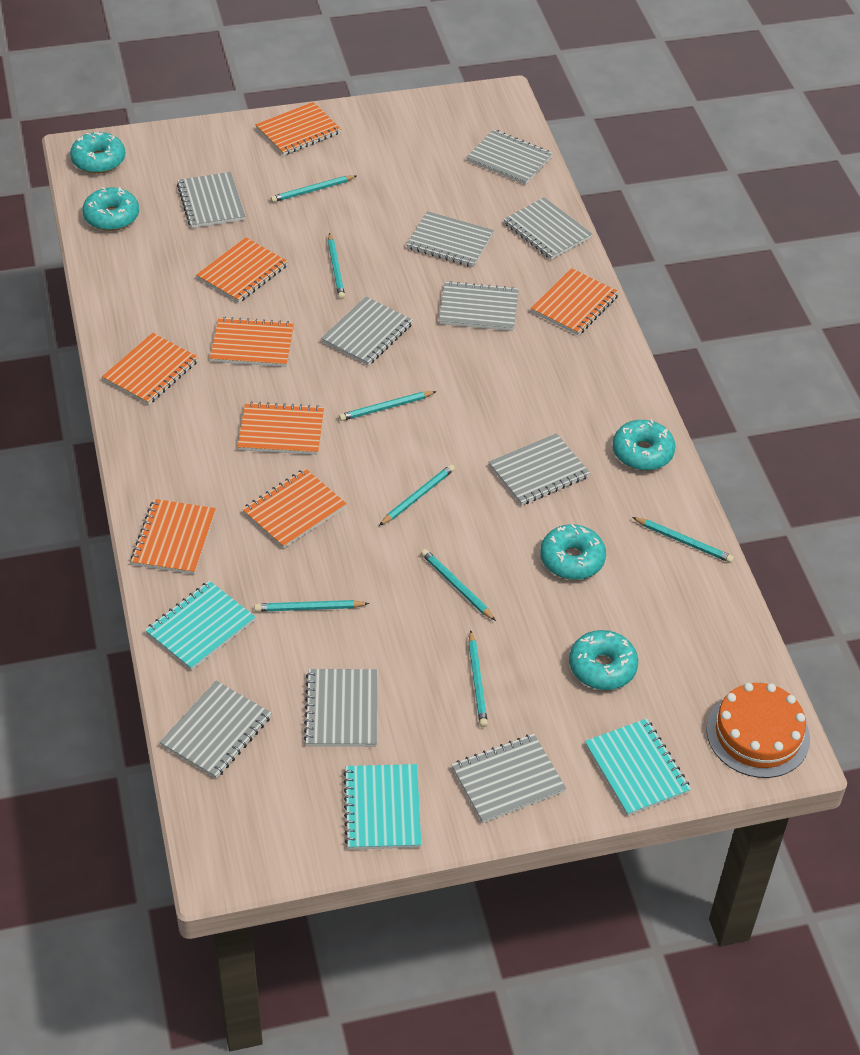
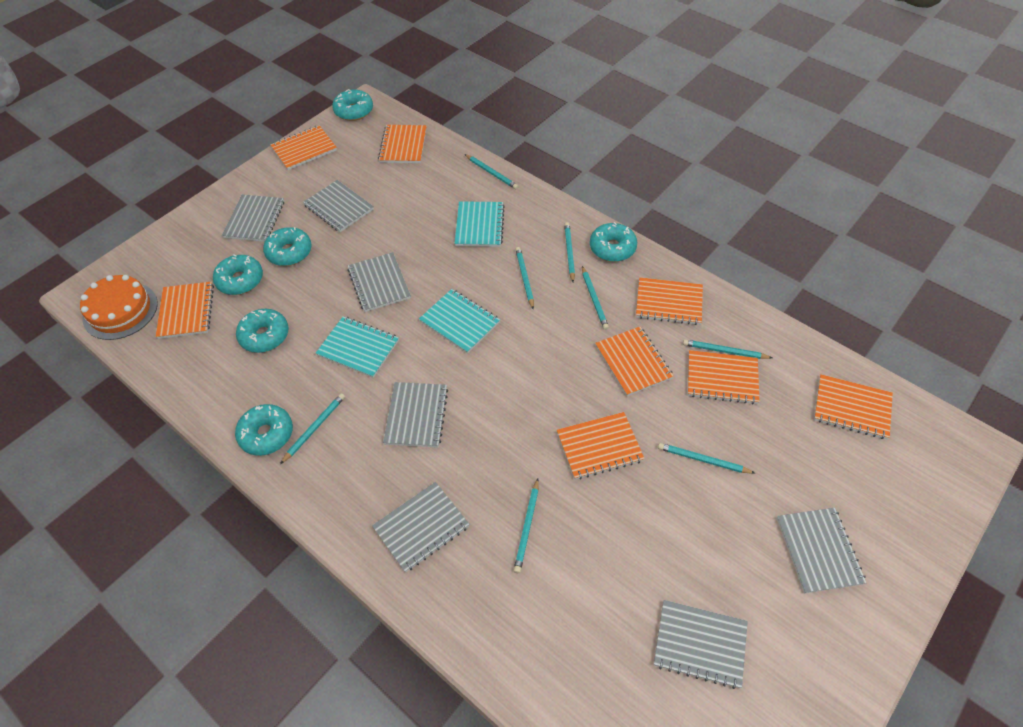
grey notebook: 10 -> 7
turquoise donut: 5 -> 6

